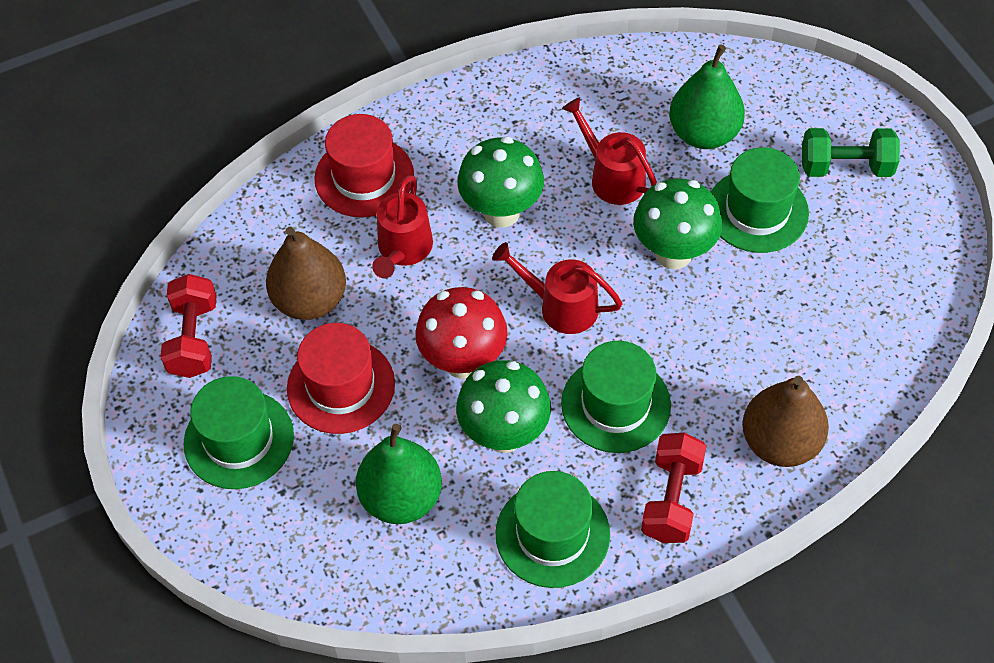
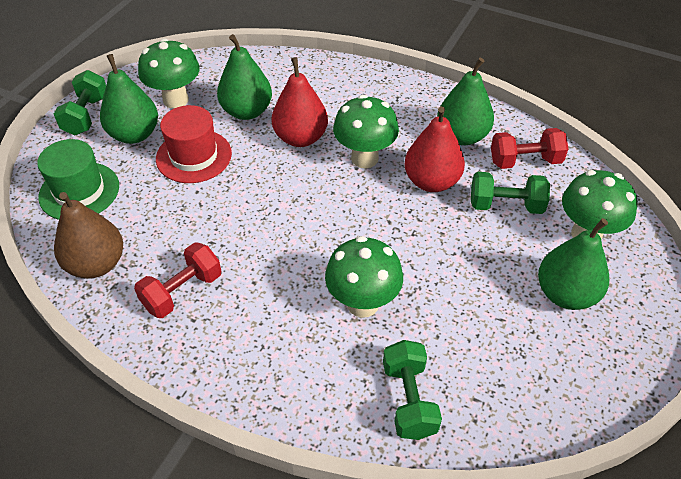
brown pear: 2 -> 1
green dumbbell: 1 -> 3
green hat: 4 -> 1
green mushroom: 3 -> 4
green pear: 2 -> 4
red hat: 2 -> 1
red mushroom: 1 -> 0
red pear: 0 -> 2
red watering can: 3 -> 0

